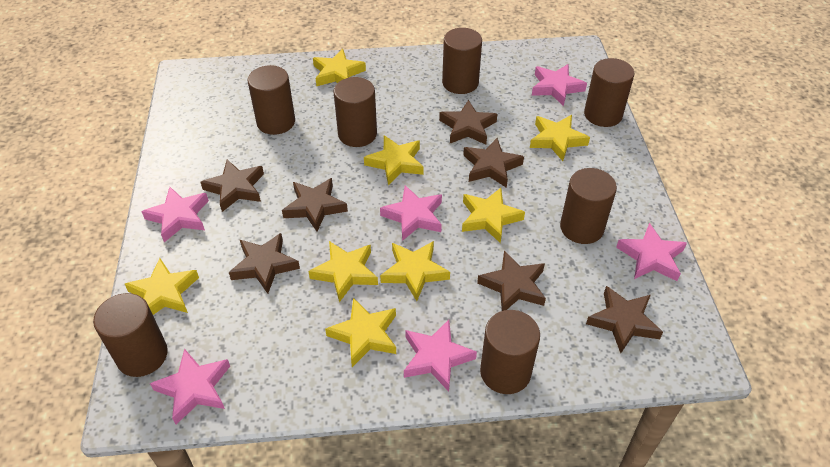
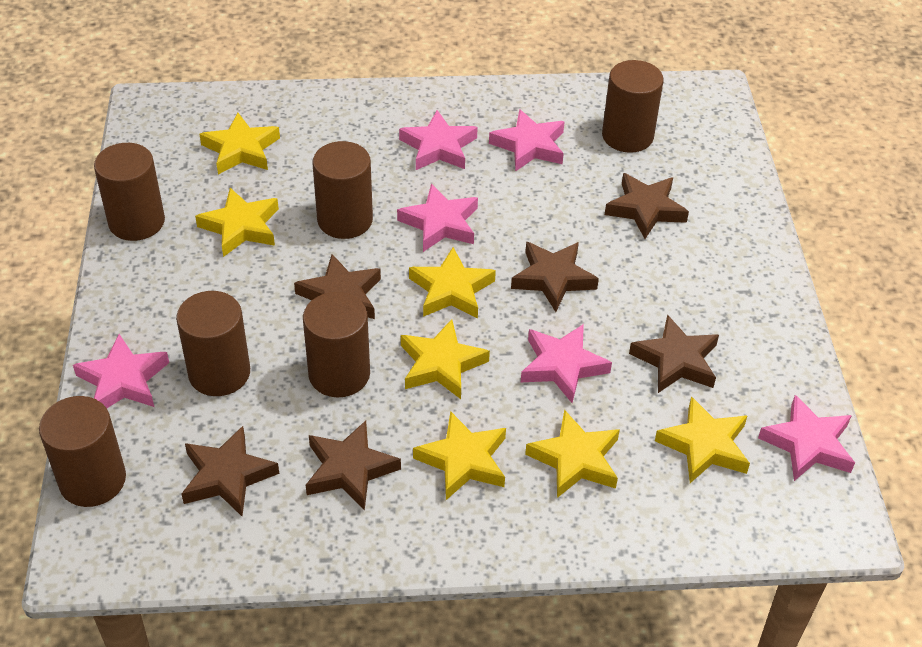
brown cylinder: 7 -> 6
brown star: 7 -> 6
yellow star: 8 -> 7

